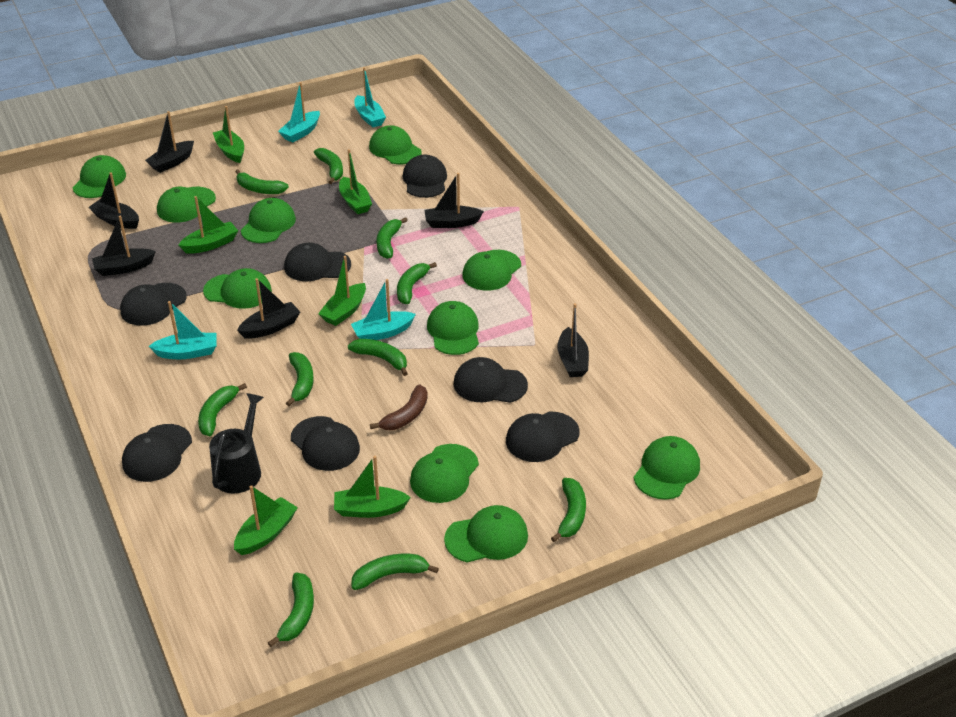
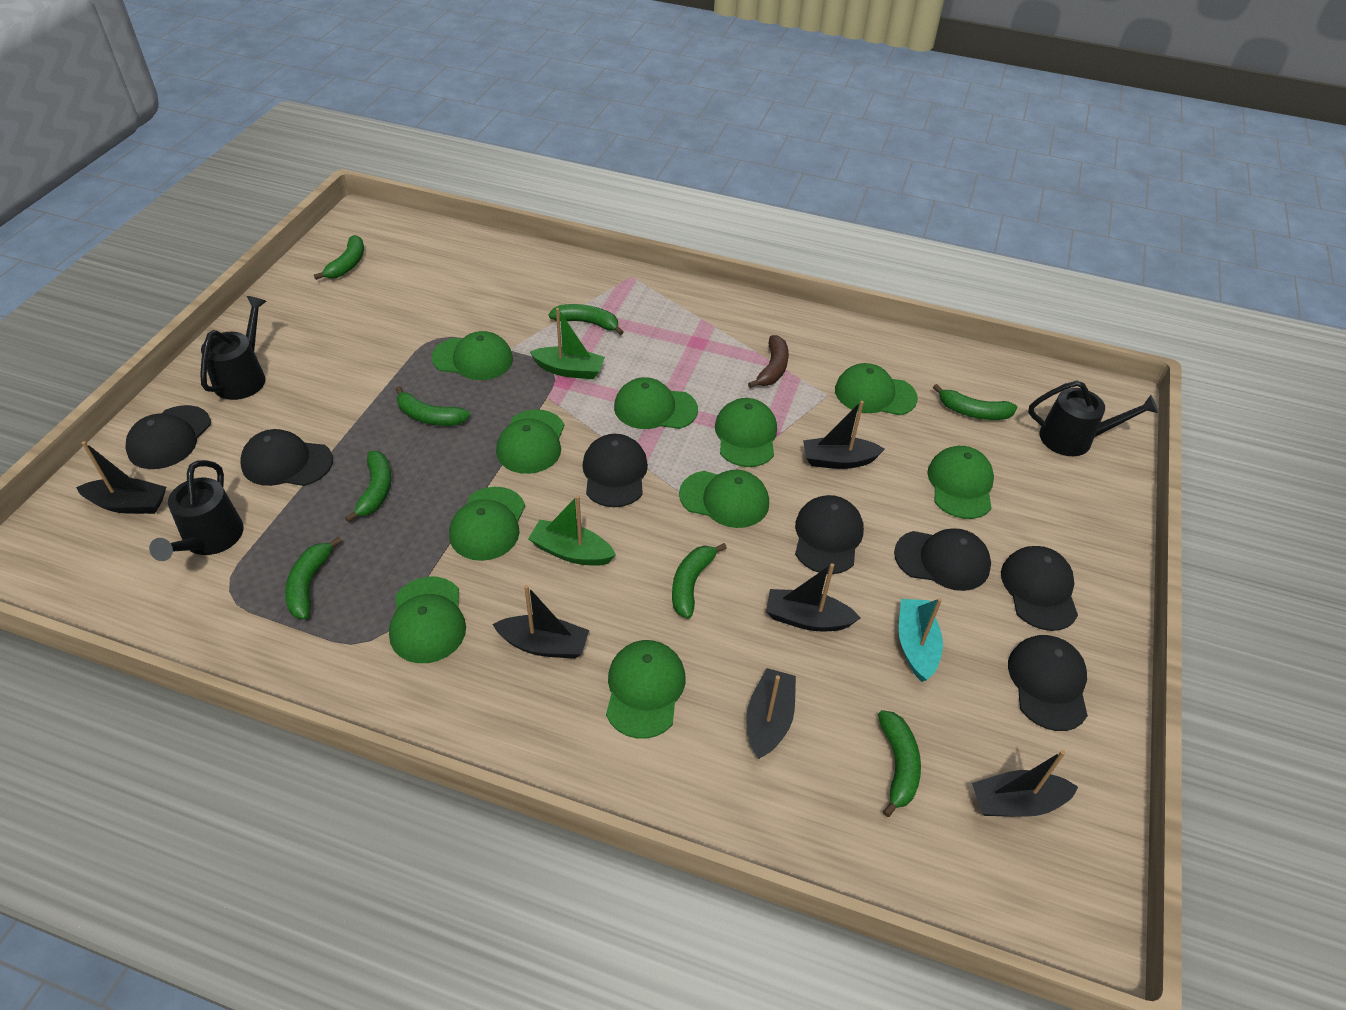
black watering can: 1 -> 3
green banana: 10 -> 8
green boat: 6 -> 2
turquoise boat: 4 -> 1

